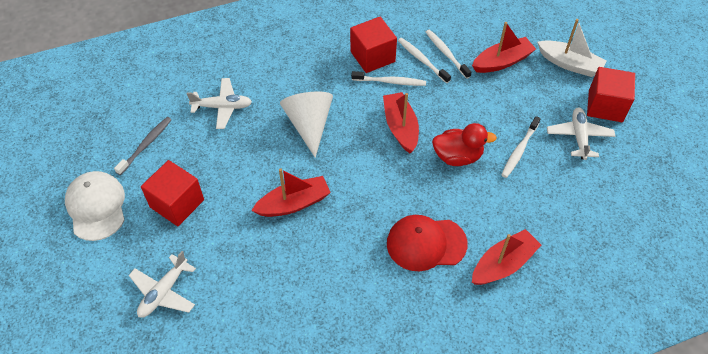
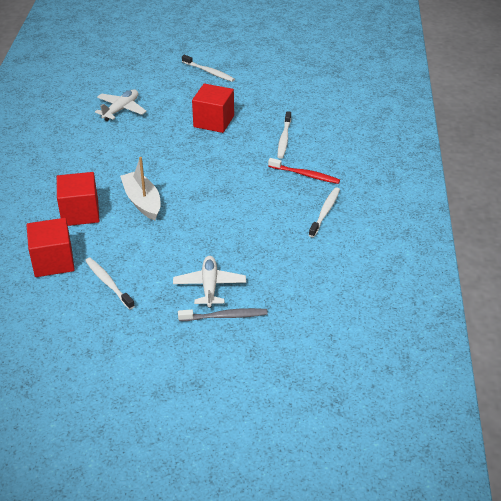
red boat: 4 -> 0
red cap: 1 -> 0
red duck: 1 -> 0
red toothbrush: 0 -> 1
white cap: 1 -> 0
white cone: 1 -> 0
white plane: 3 -> 2

